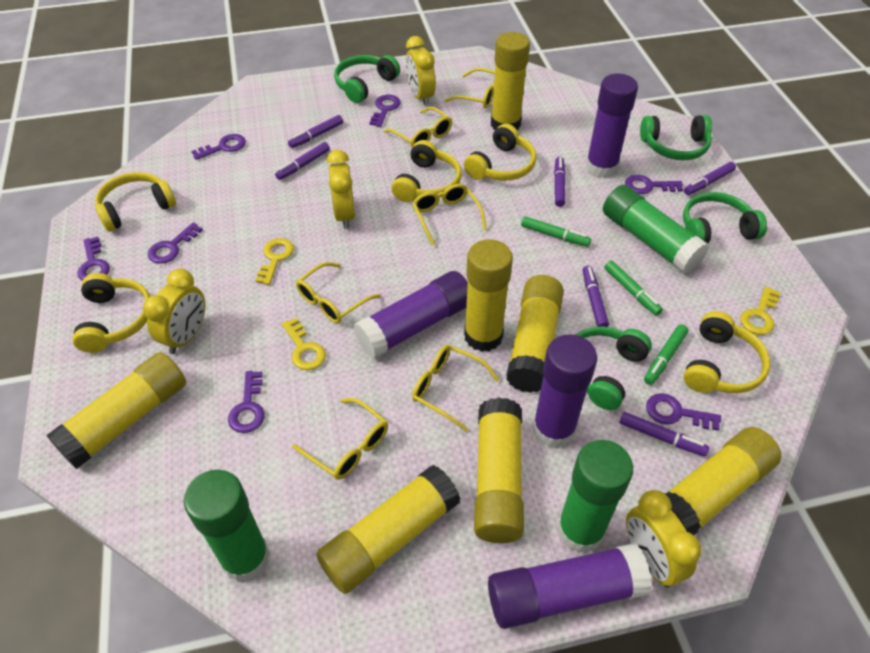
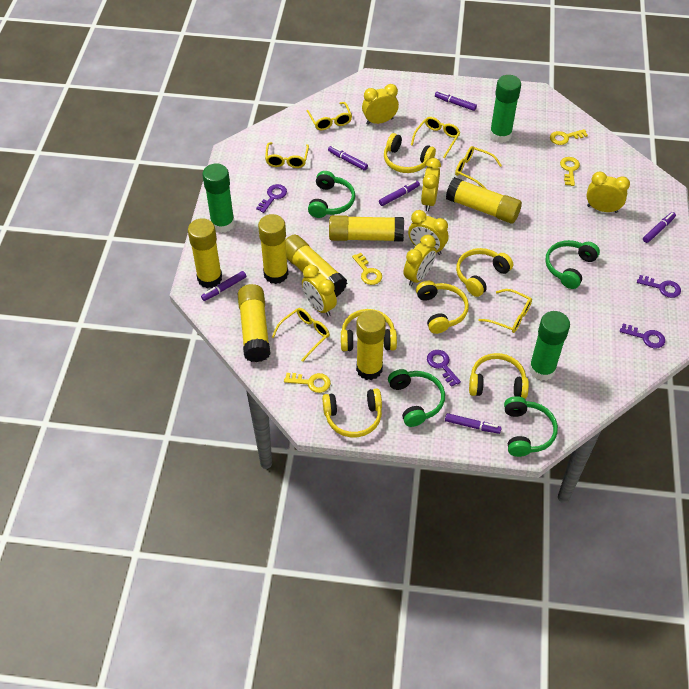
green marker: 3 -> 0
purple glue stick: 4 -> 0
purple key: 7 -> 4
yellow clock: 4 -> 6
yellow headphones: 5 -> 6
yellow key: 3 -> 4

